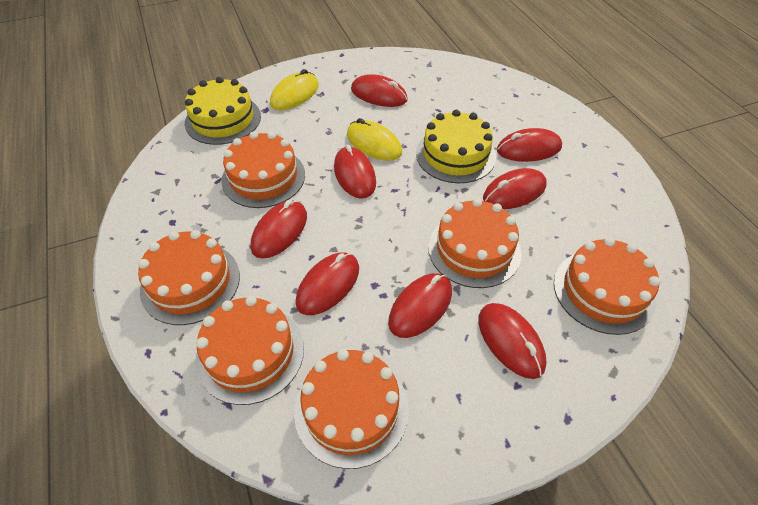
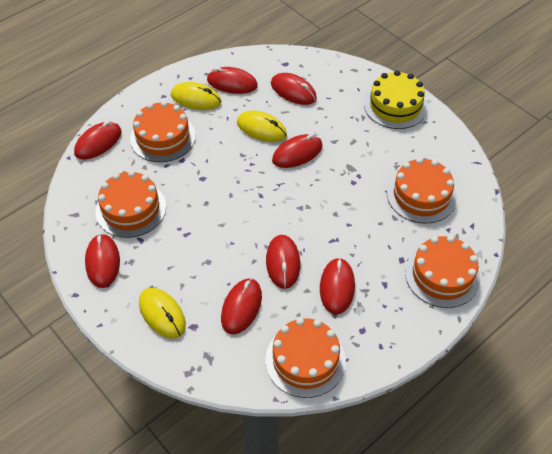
orange cake: 6 -> 5
yellow cake: 2 -> 1
yellow mouse: 2 -> 3

